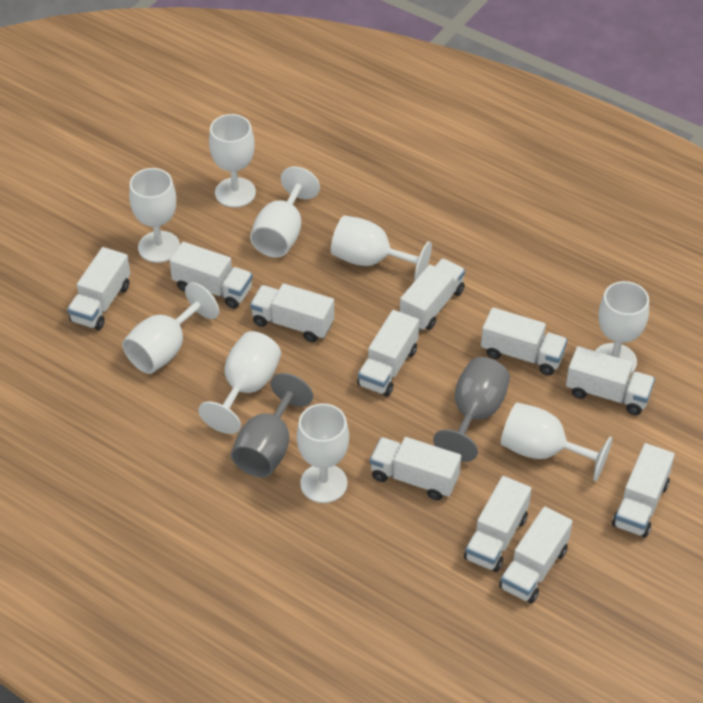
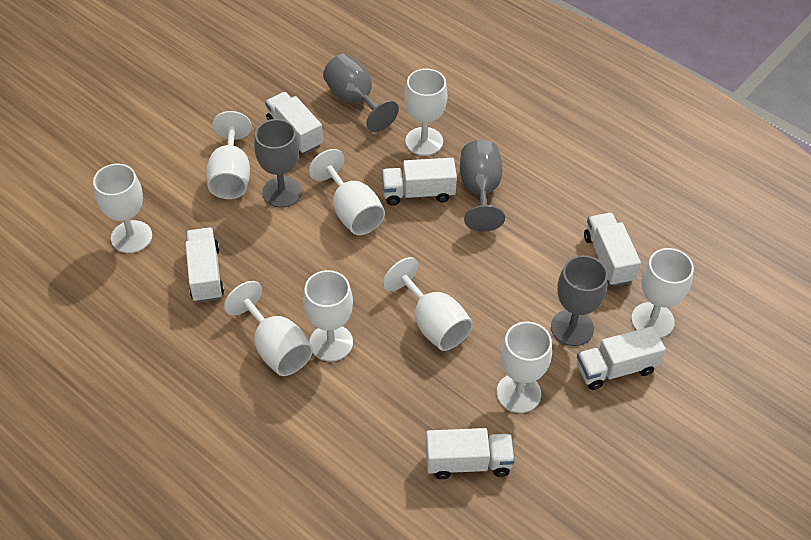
grey goblet: 2 -> 4
white truck: 11 -> 6

